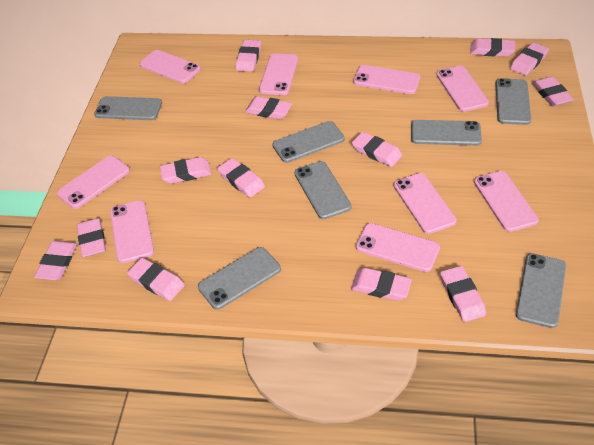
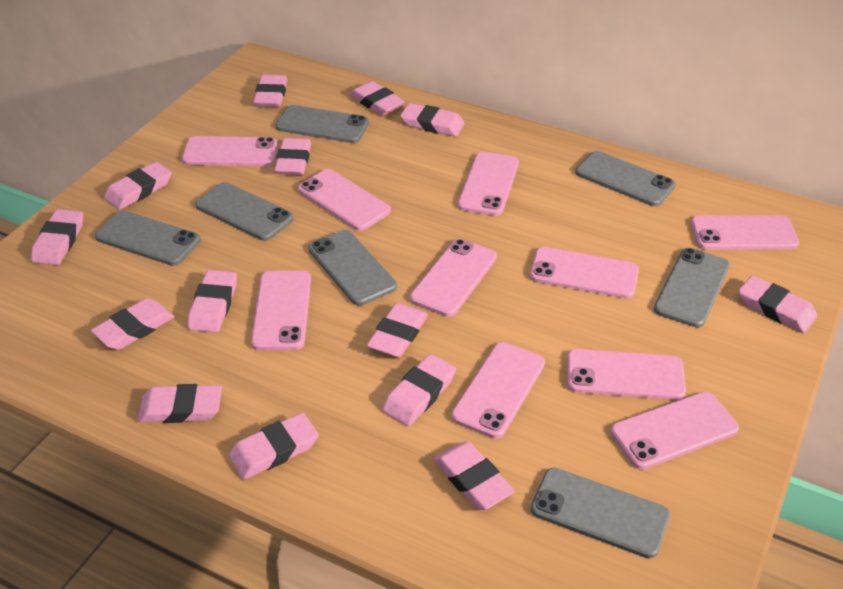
pink eraser: 13 -> 14
pink phone: 9 -> 10

